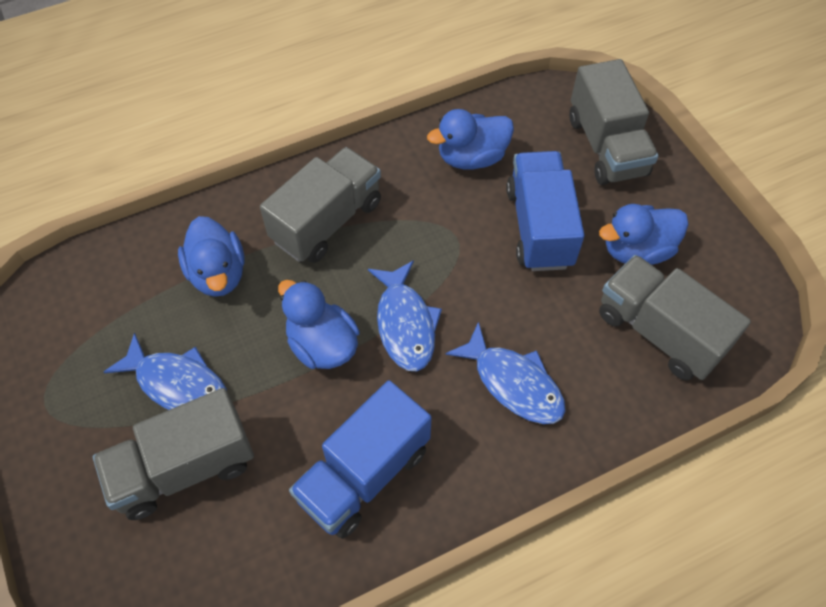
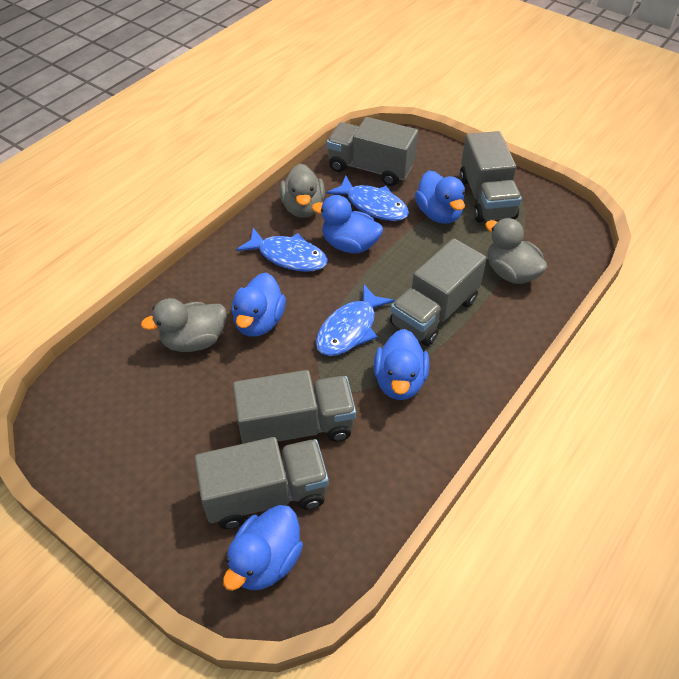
blue duck: 4 -> 5
blue truck: 2 -> 0
grey duck: 0 -> 3
grey truck: 4 -> 5

